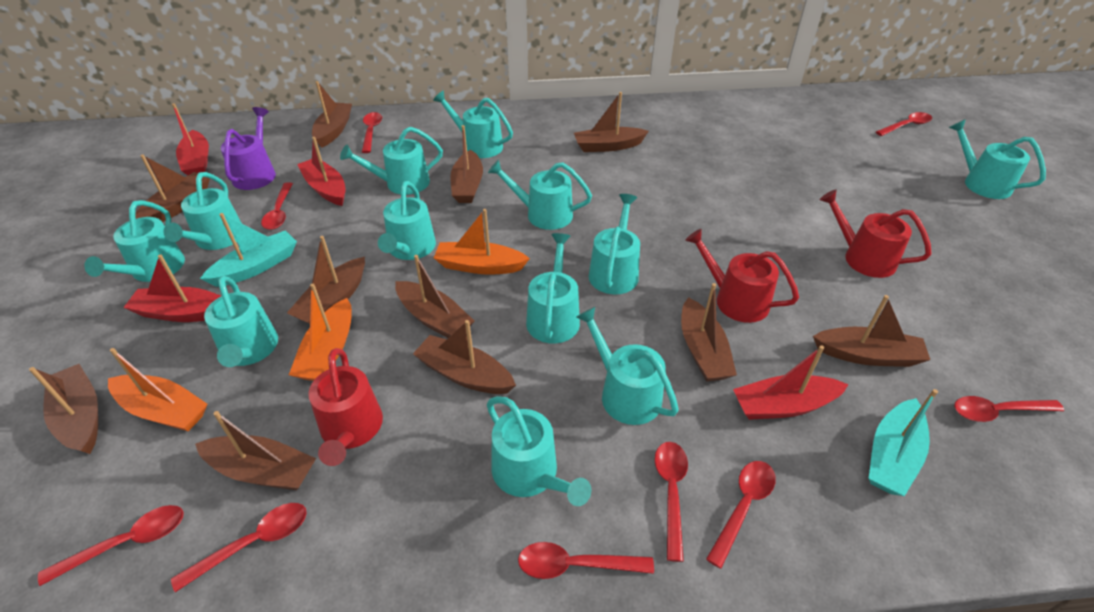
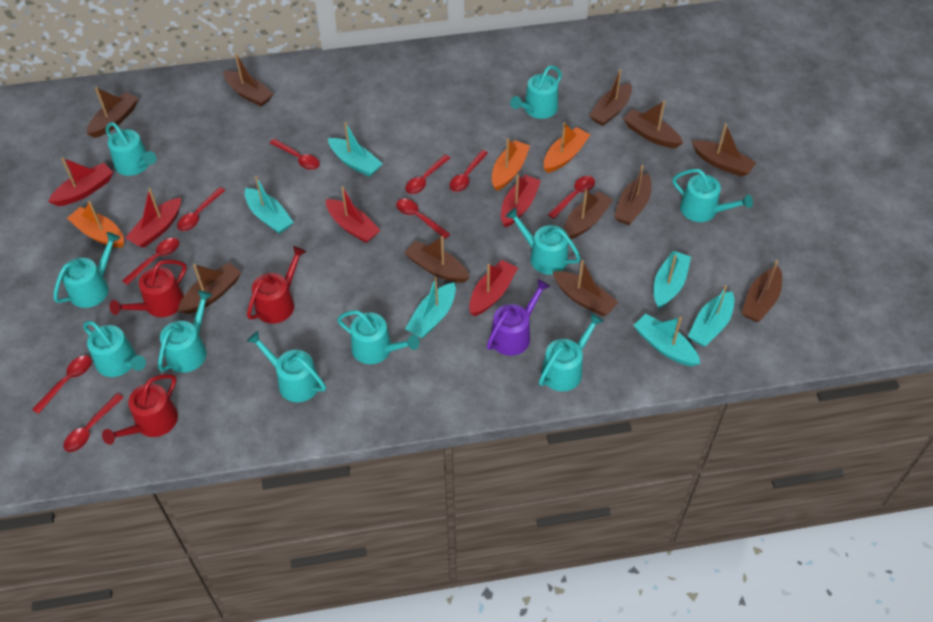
red boat: 4 -> 5
turquoise boat: 2 -> 6
turquoise watering can: 12 -> 10

